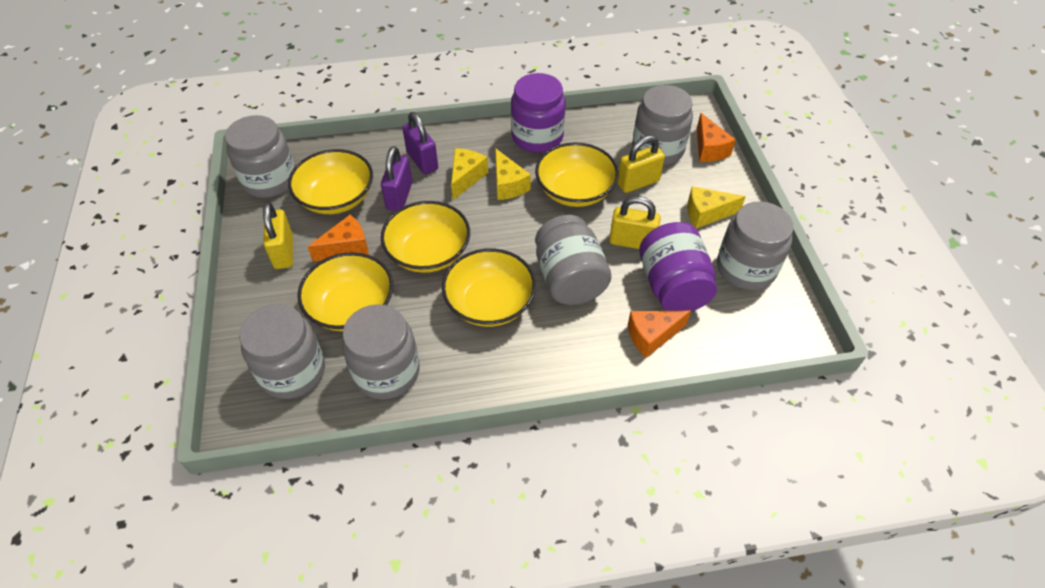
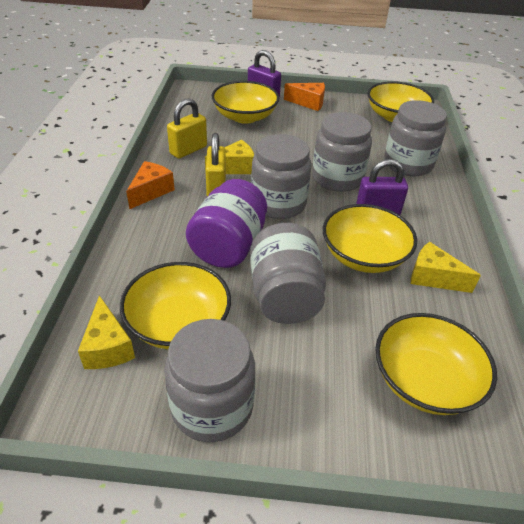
grey jar: 6 -> 5
orange cheese: 3 -> 2
purple jar: 2 -> 1
yellow padlock: 3 -> 2

